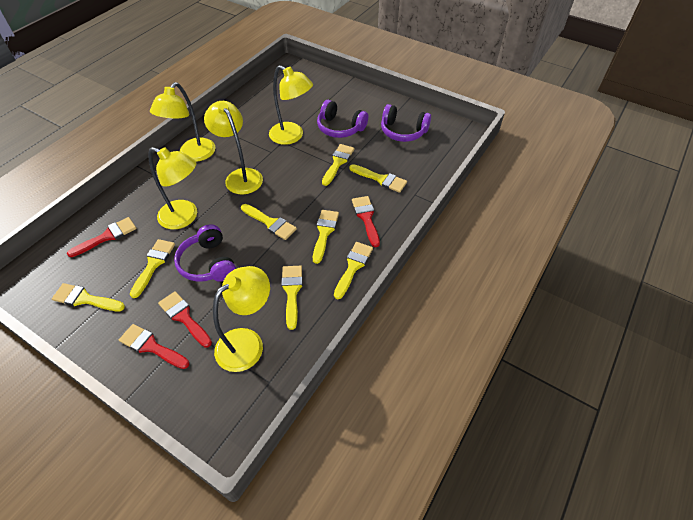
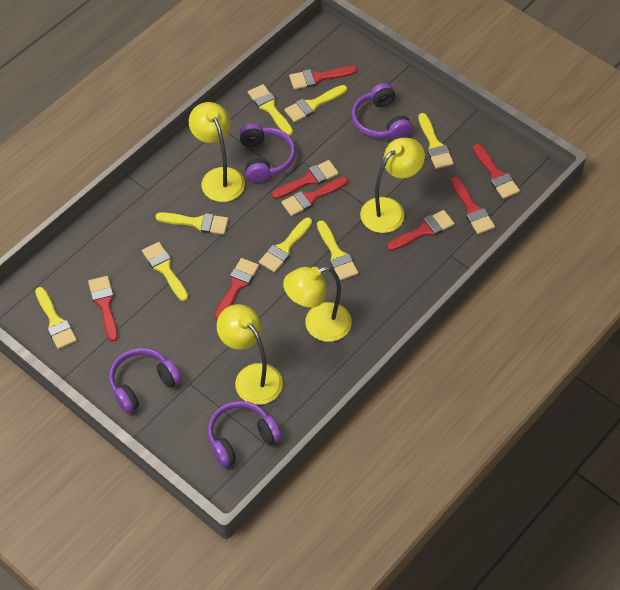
purple headphones: 3 -> 4
red brush: 4 -> 8
yellow lamp: 5 -> 4

